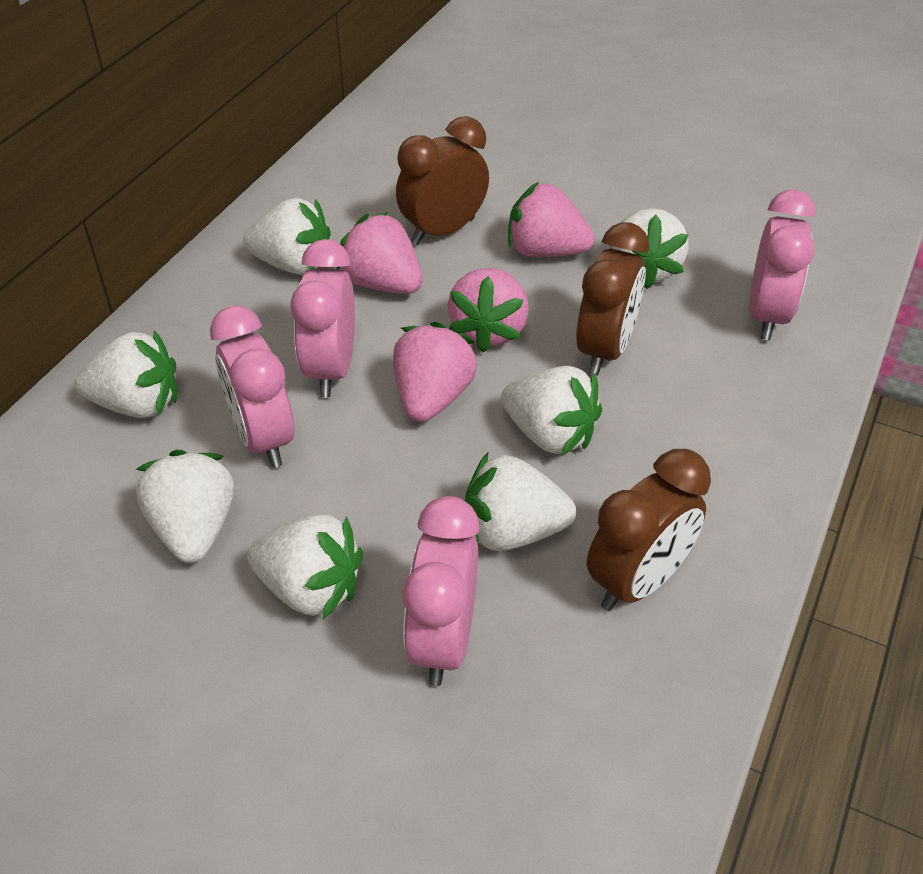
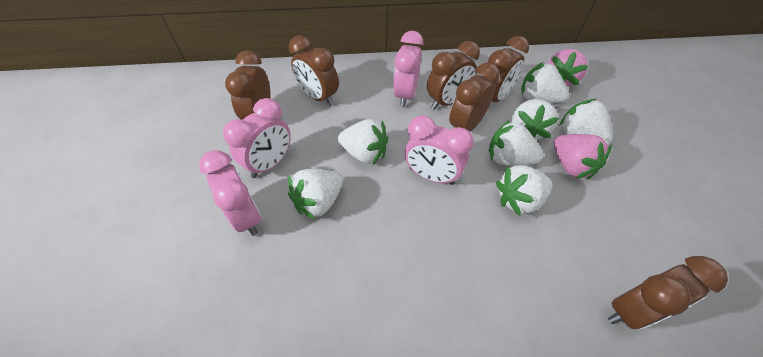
brown clock: 3 -> 6
pink strawberry: 4 -> 2

